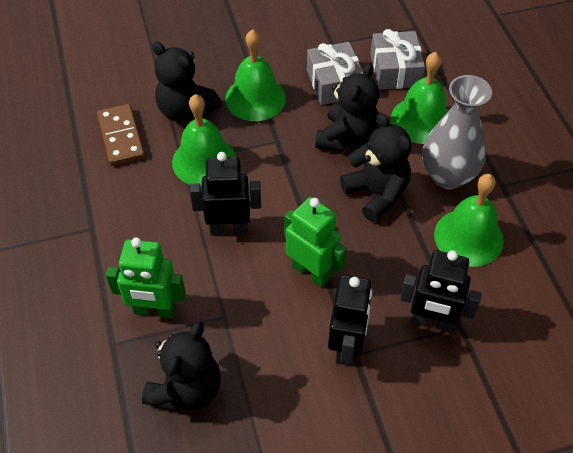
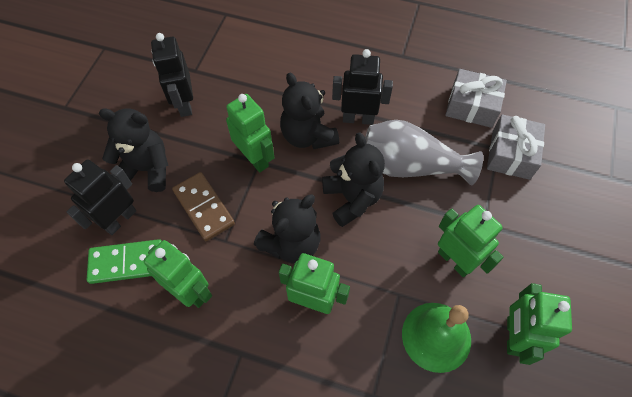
green bell: 4 -> 1
green domino: 0 -> 1
green robot: 2 -> 5

